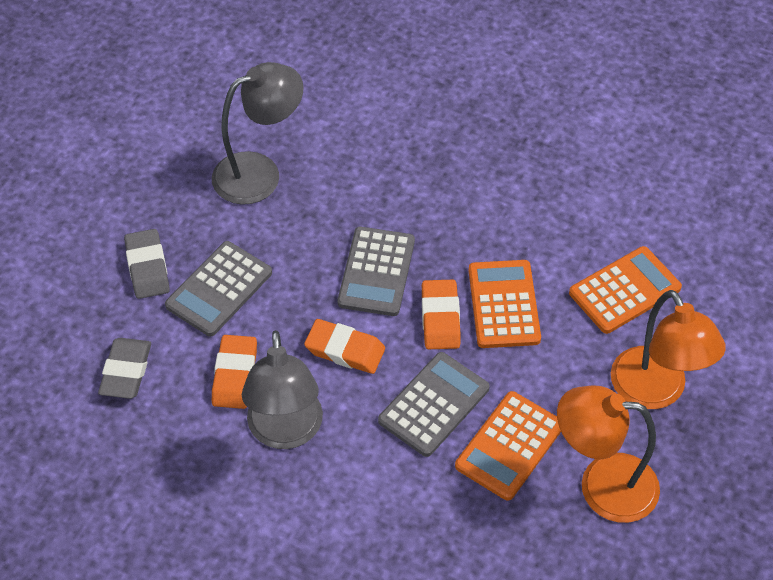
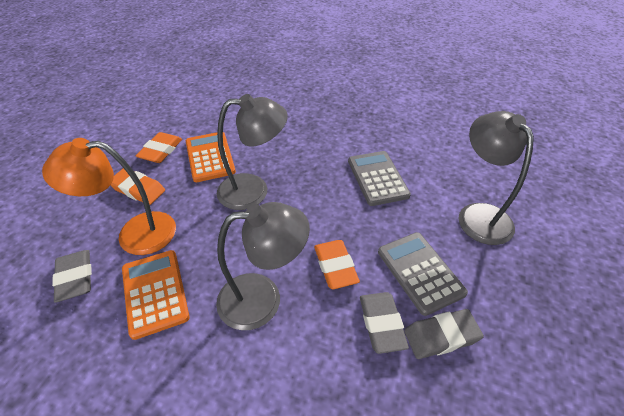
grey calculator: 3 -> 2
grey eraser: 2 -> 3
grey lamp: 2 -> 3
orange calculator: 3 -> 2
orange lamp: 2 -> 1

